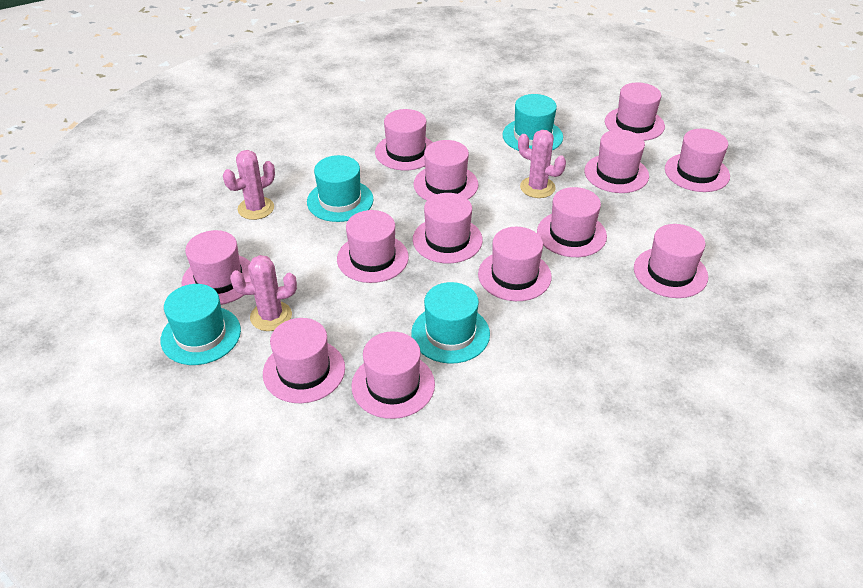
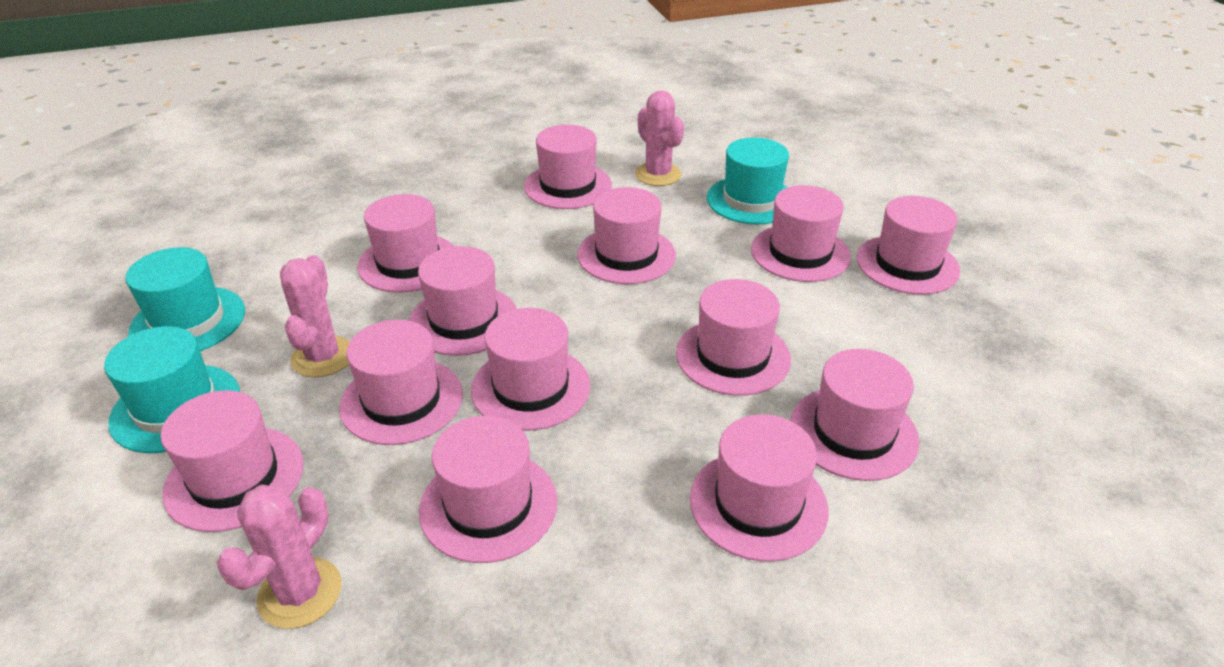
turquoise hat: 4 -> 3

